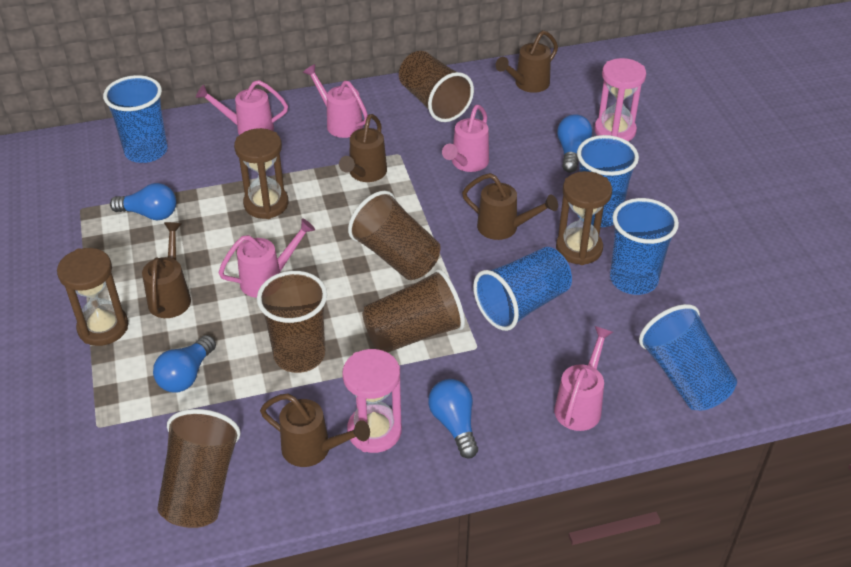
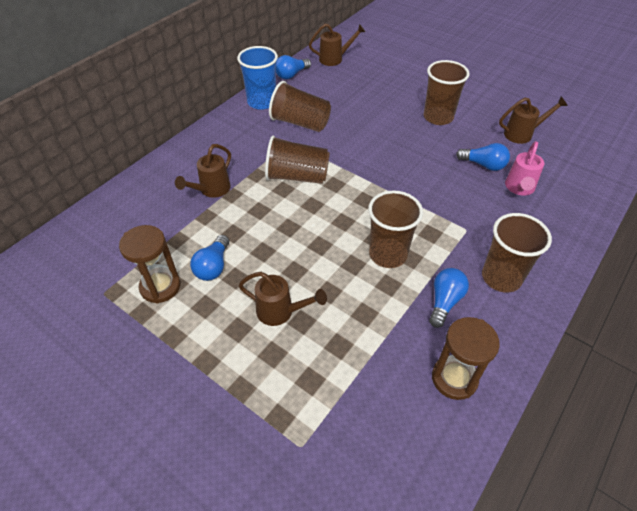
blue cup: 5 -> 1
brown hourglass: 3 -> 2
brown watering can: 5 -> 4
pink hourglass: 2 -> 0
pink watering can: 5 -> 1

